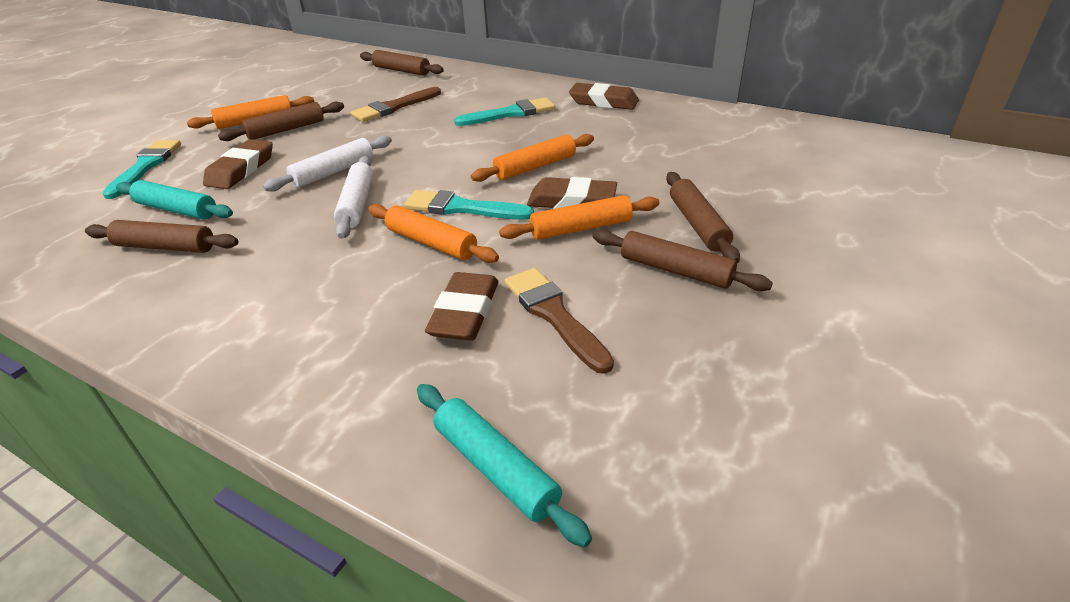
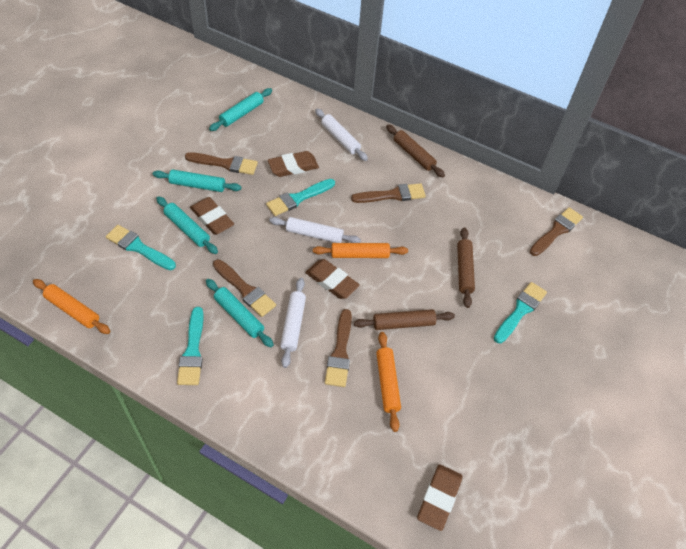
brown brush: 2 -> 5
brown rolling pin: 5 -> 3
orange rolling pin: 4 -> 3
turquoise brush: 3 -> 4
turquoise rolling pin: 2 -> 4
white rolling pin: 2 -> 3

